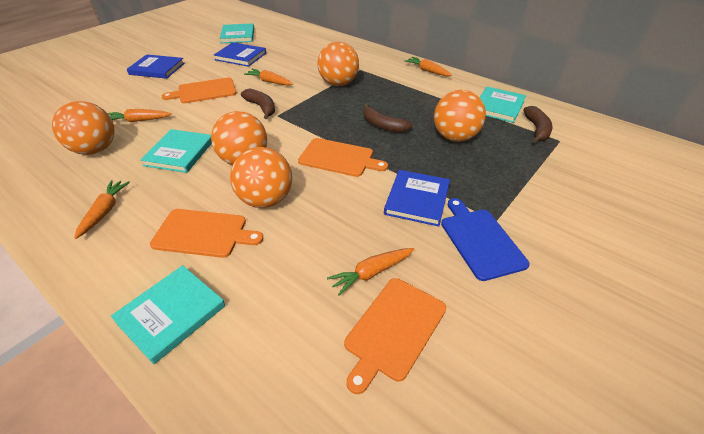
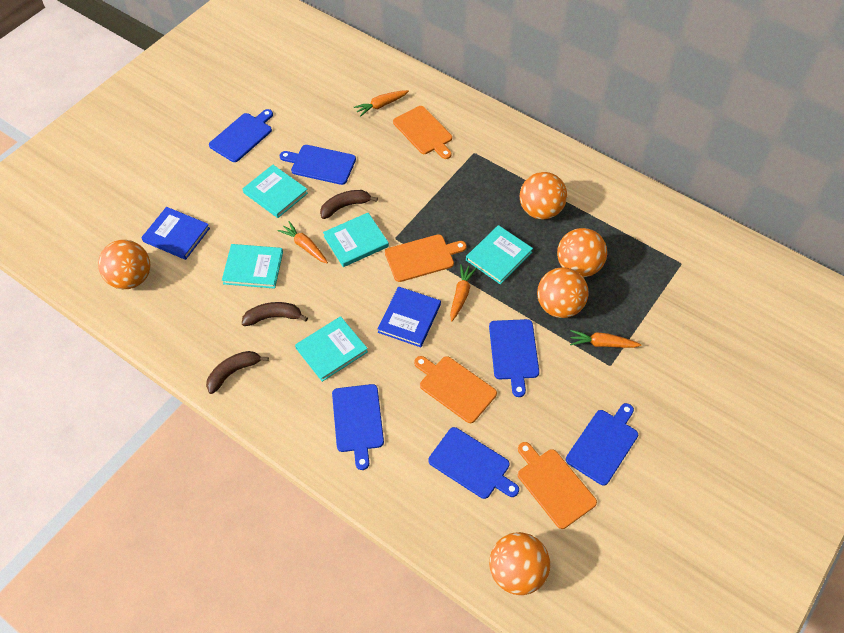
blue book: 3 -> 2
blue cutting board: 1 -> 6
orange carrot: 5 -> 4
turquoise book: 4 -> 5

